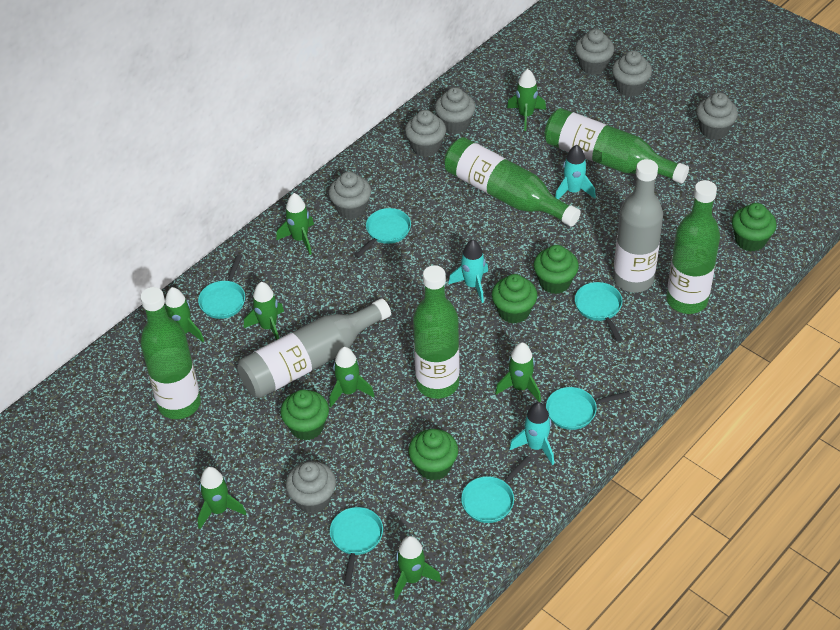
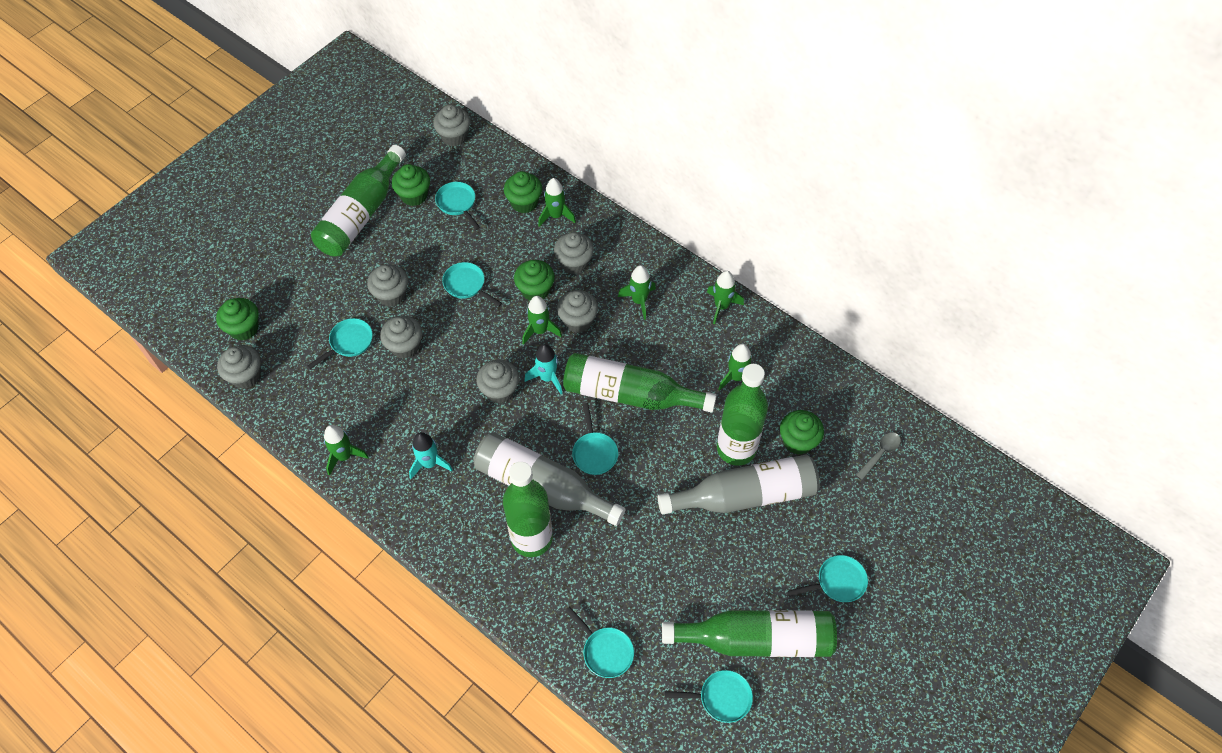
green rocket: 8 -> 6
grey spoon: 0 -> 1
turquoise pan: 6 -> 7
turquoise rocket: 3 -> 2

